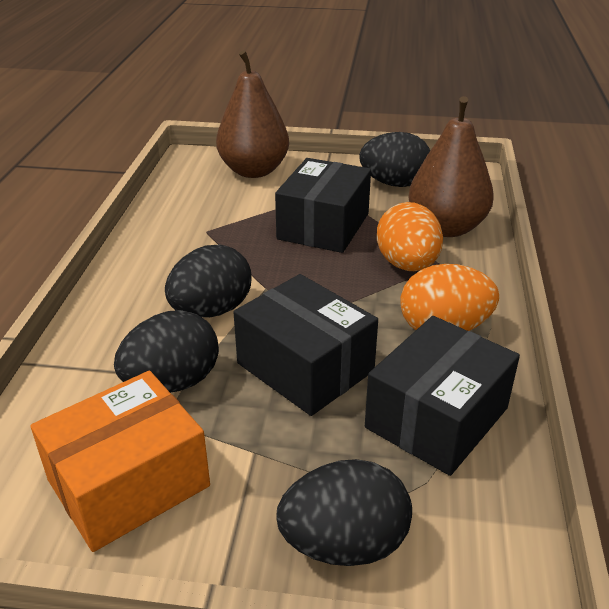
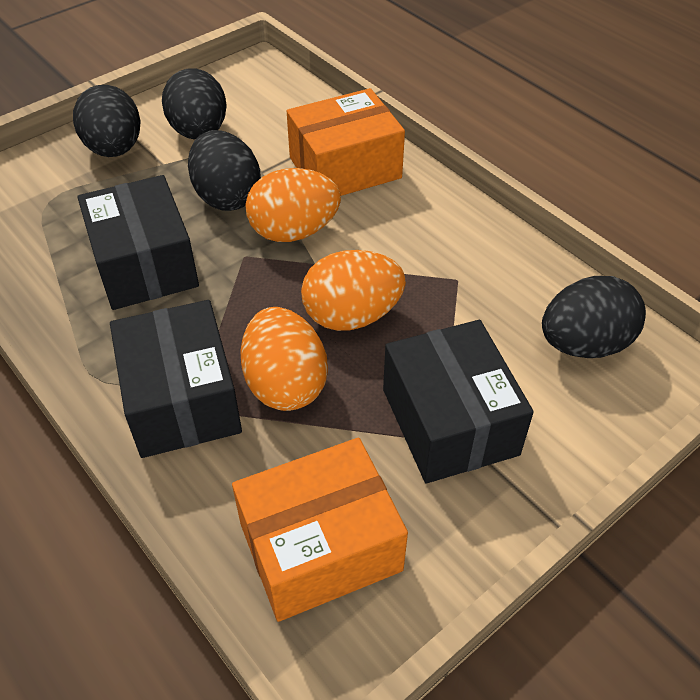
brown pear: 2 -> 0
orange box: 1 -> 2
orange egg: 2 -> 3

